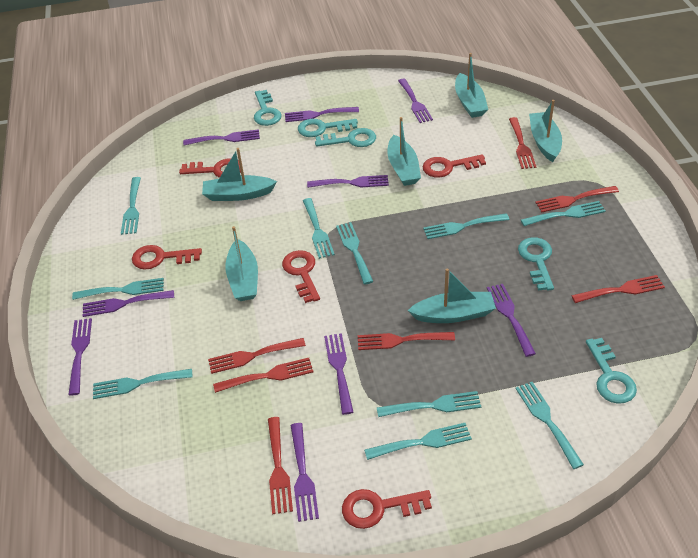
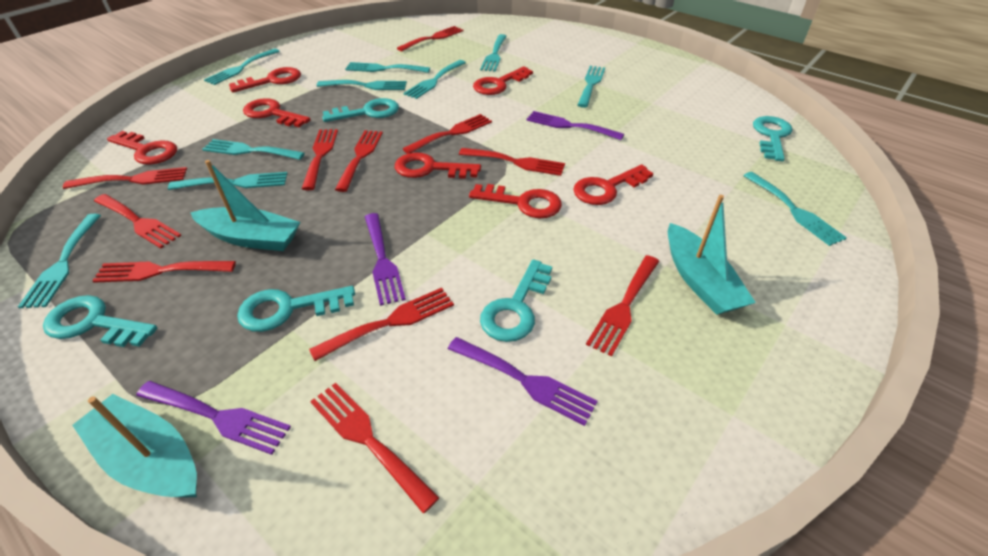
purple fork: 9 -> 4
red fork: 7 -> 11
red key: 5 -> 7
turquoise boat: 6 -> 3

